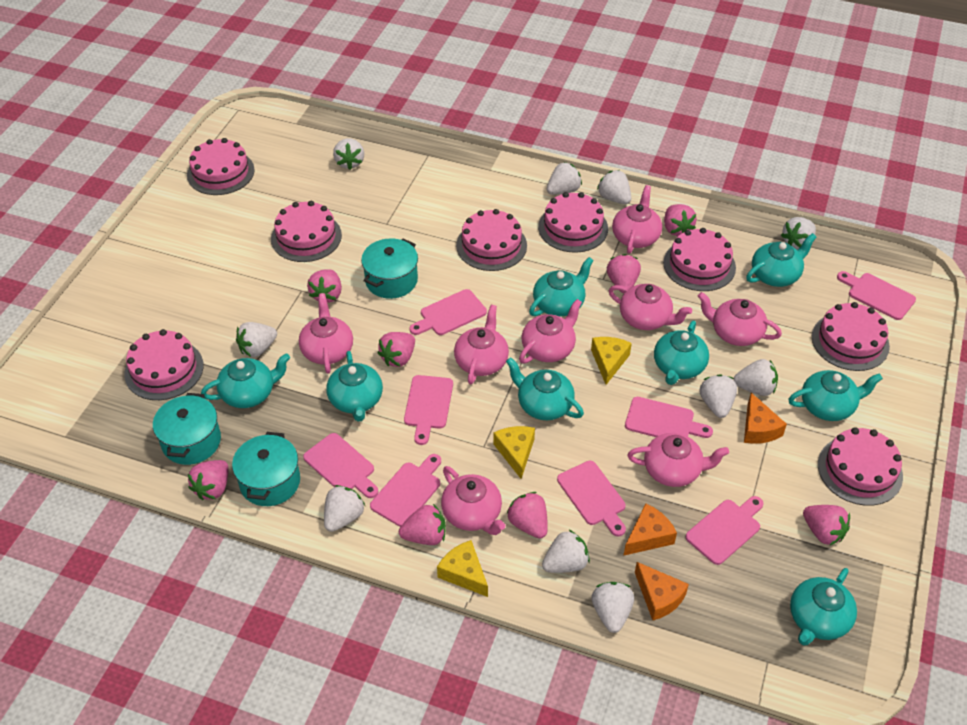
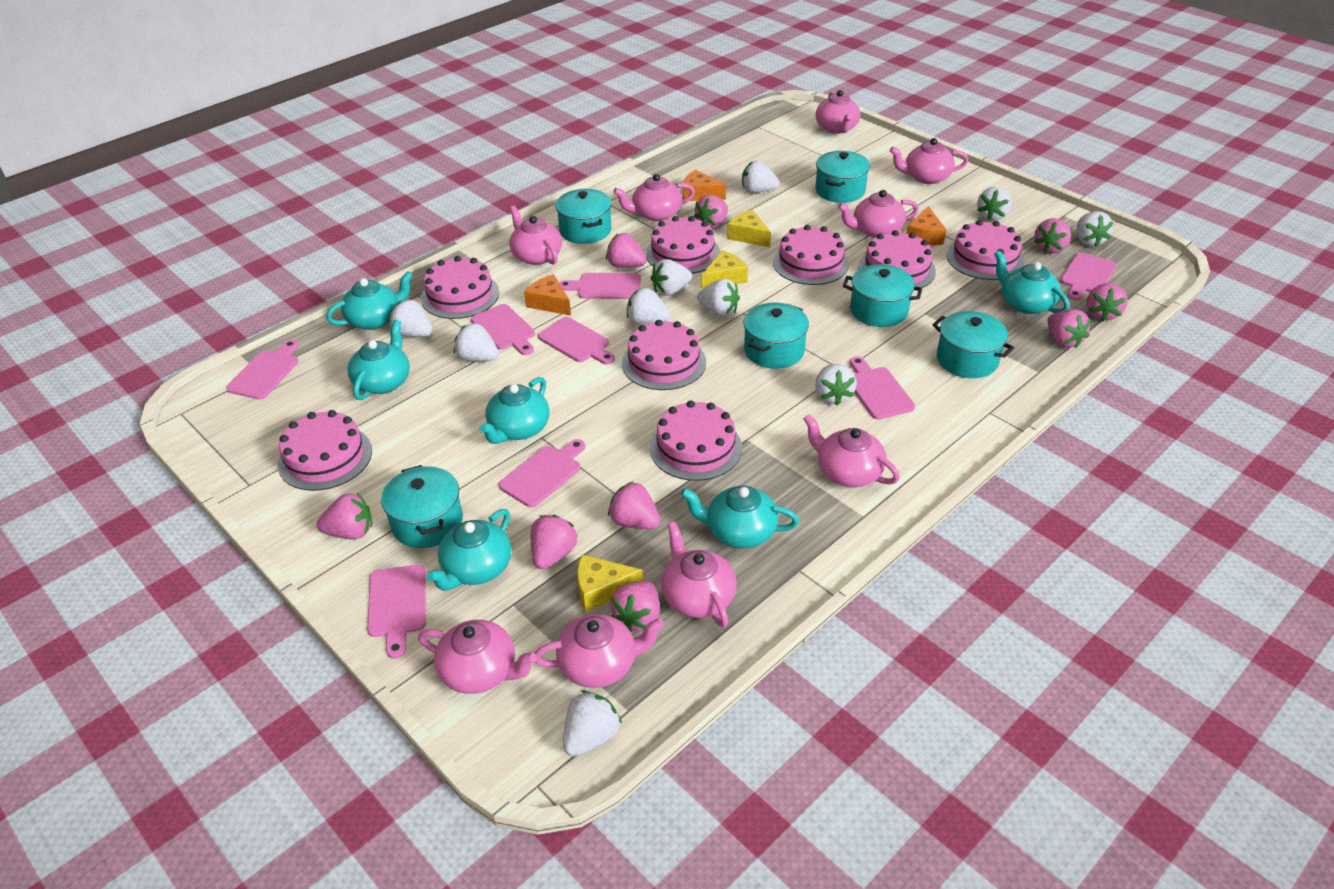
pink strawberry: 8 -> 9
pink teapot: 8 -> 9
turquoise pot: 3 -> 6
turquoise teapot: 8 -> 6

